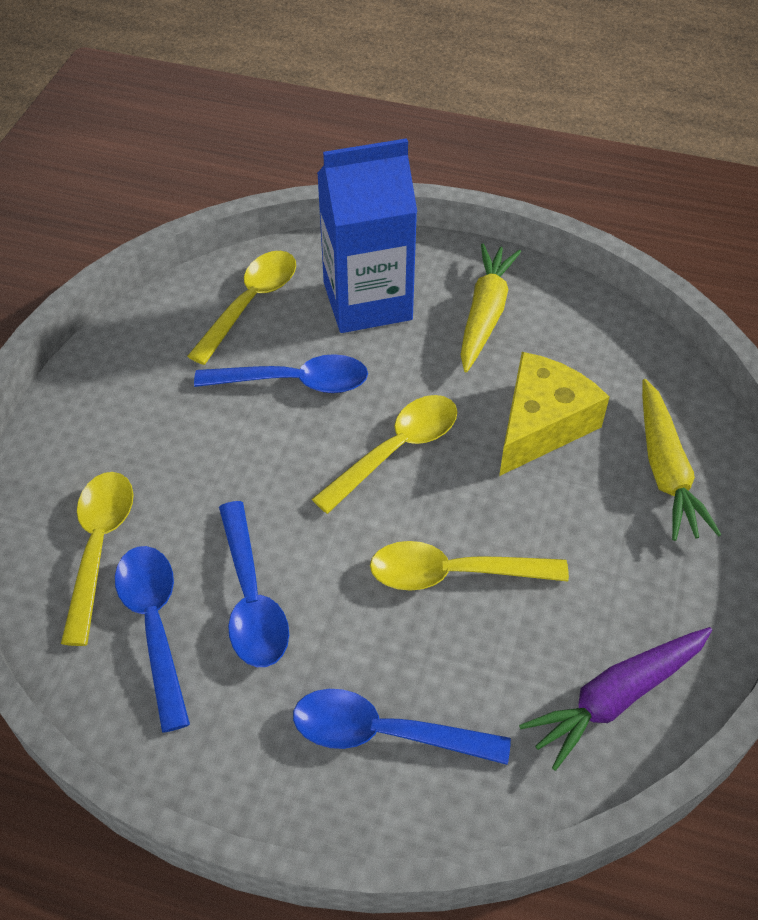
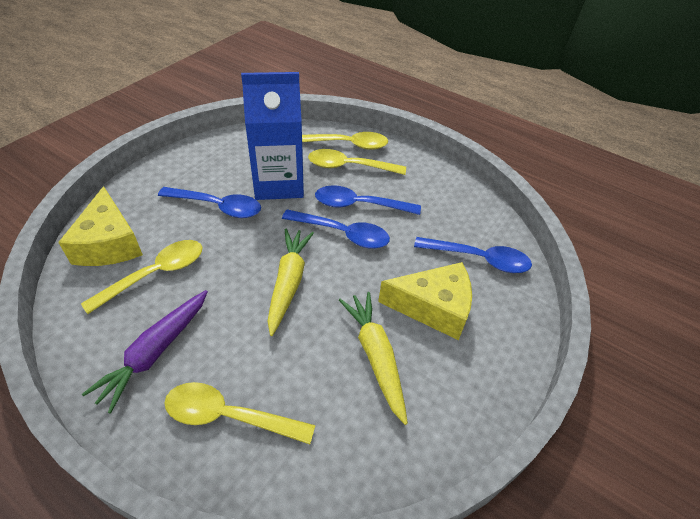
yellow cheese: 1 -> 2

